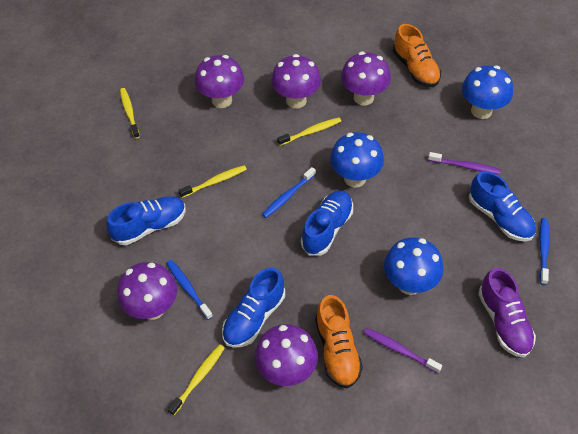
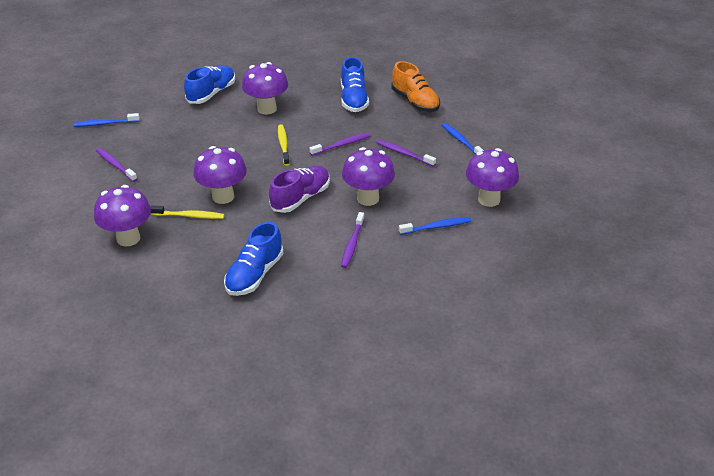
blue mushroom: 3 -> 0
blue shoe: 4 -> 3
orange shoe: 2 -> 1
purple toothbrush: 2 -> 4
yellow toothbrush: 4 -> 2

